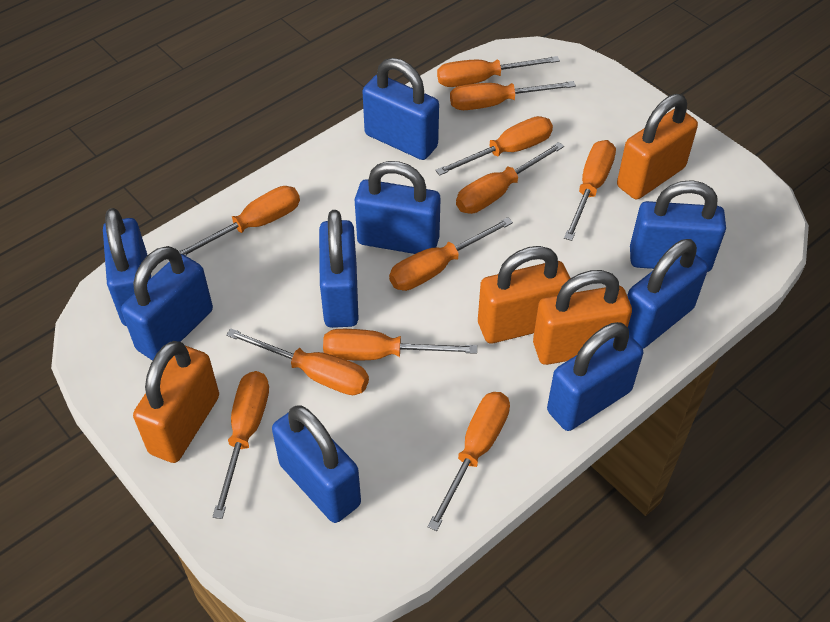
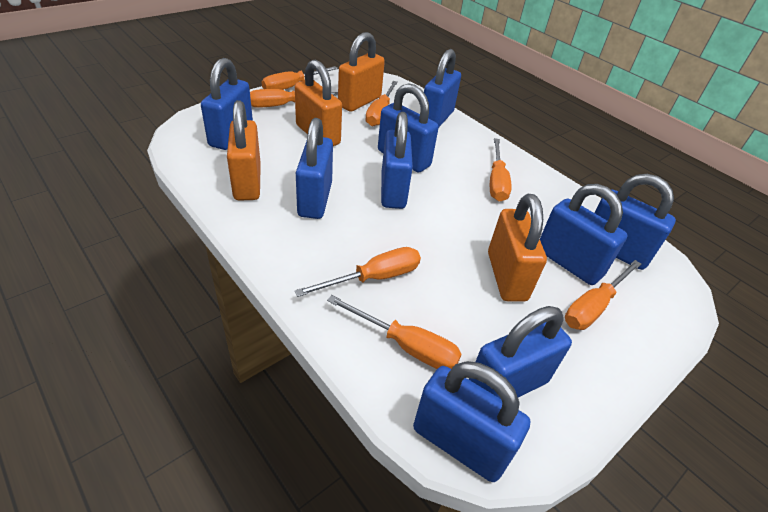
orange screwdriver: 11 -> 7

